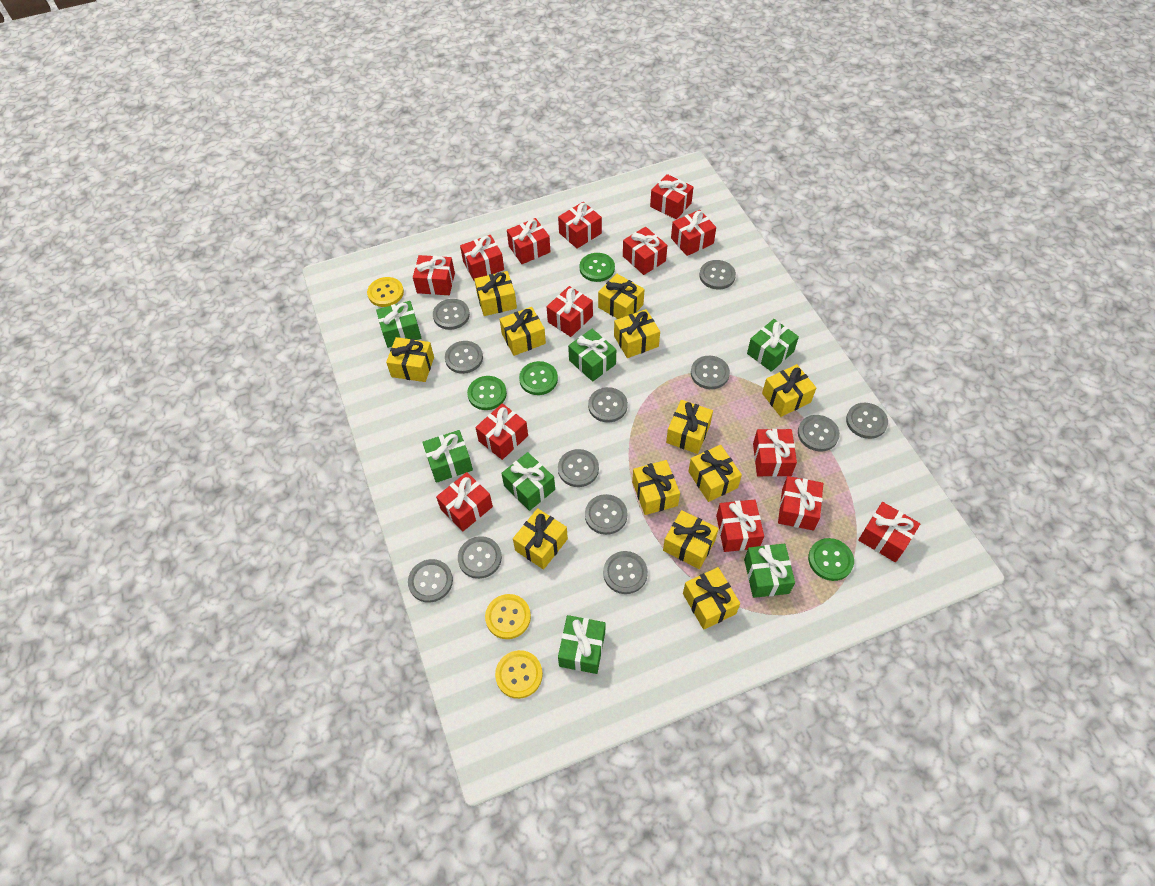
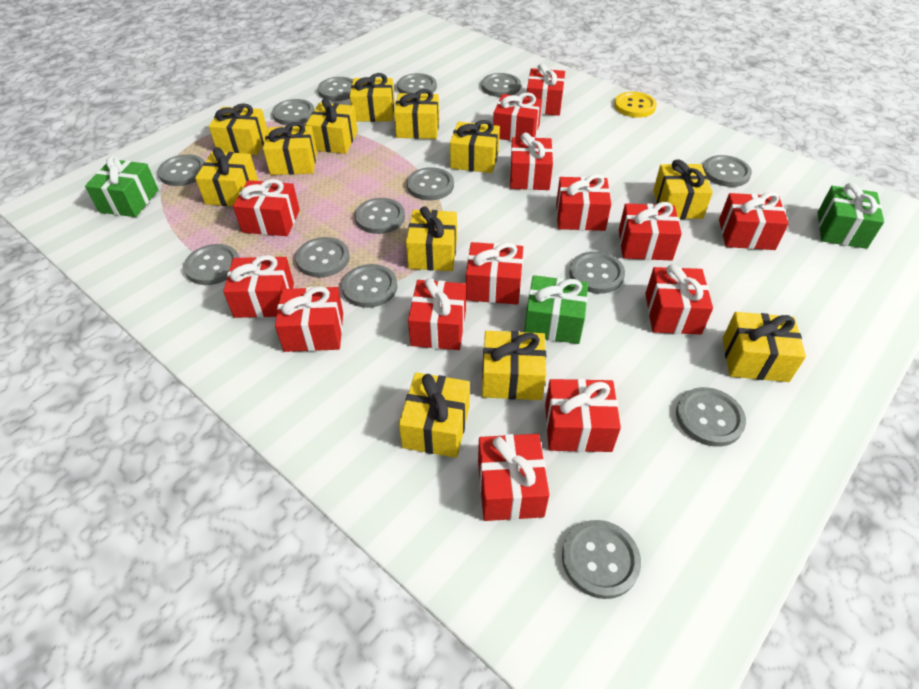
green button: 4 -> 0
green gift: 7 -> 3
grey button: 12 -> 14
yellow button: 3 -> 1

